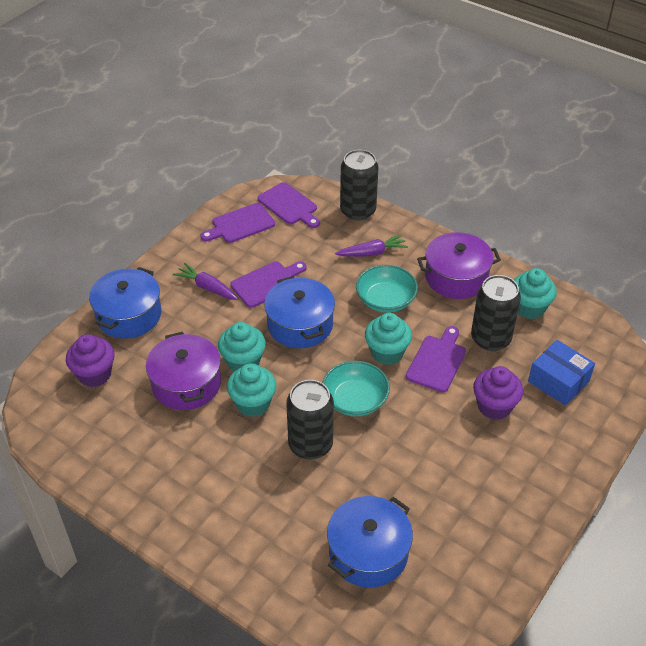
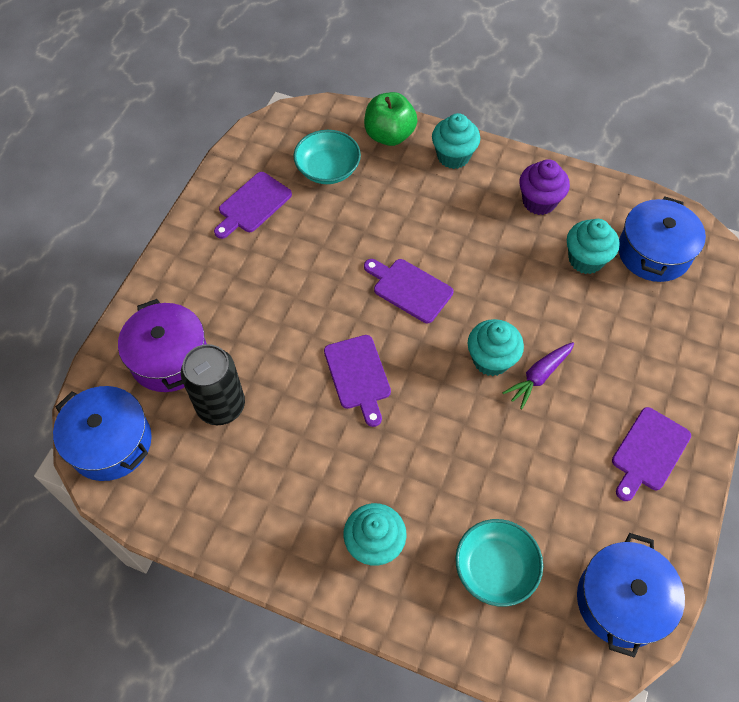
black can: 3 -> 1
blue box: 1 -> 0
green apple: 0 -> 1
purple carrot: 2 -> 1
purple cupcake: 2 -> 1
purple pot: 2 -> 1

